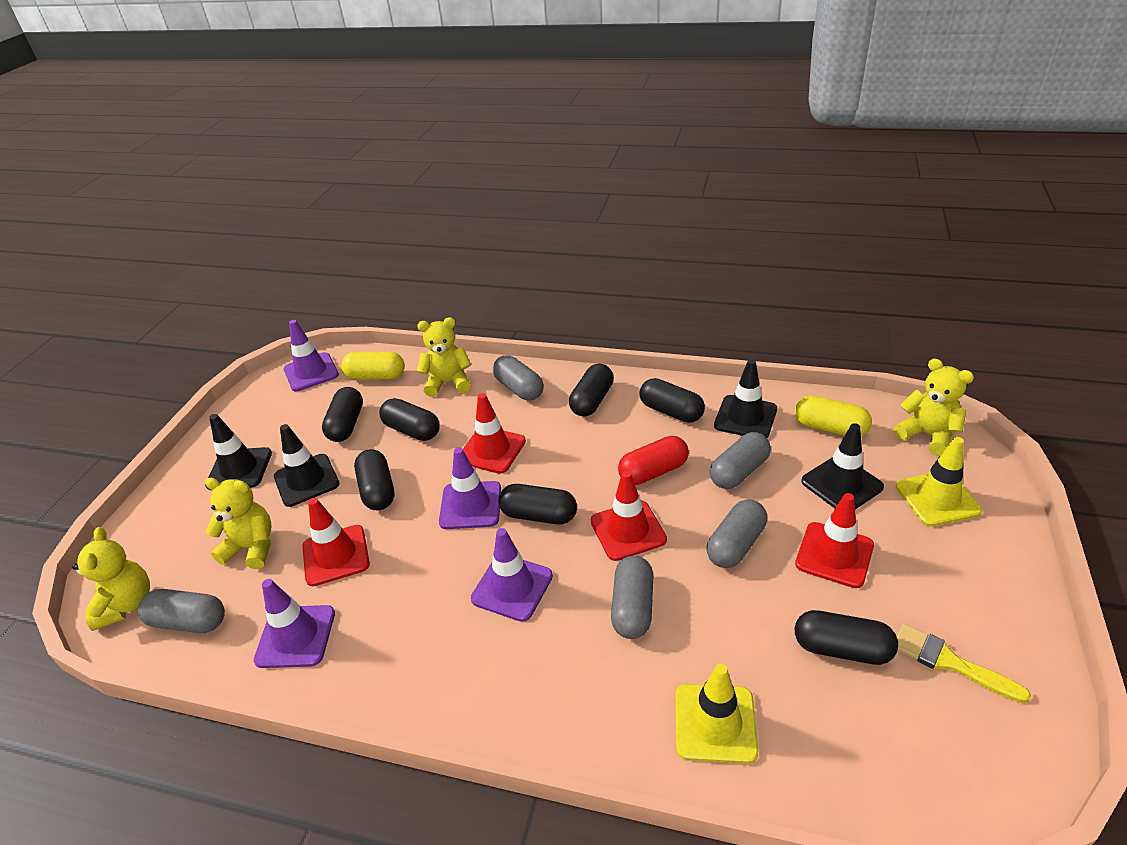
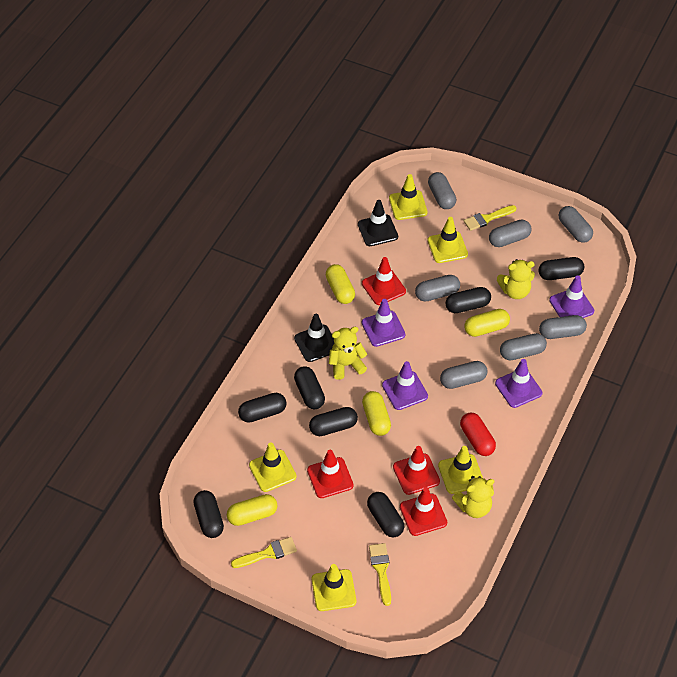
black traffic cone: 4 -> 2
grey capsule: 5 -> 7
yellow brush: 1 -> 3
yellow capsule: 2 -> 4
yellow teddy bear: 4 -> 3
yellow traffic cone: 2 -> 5

